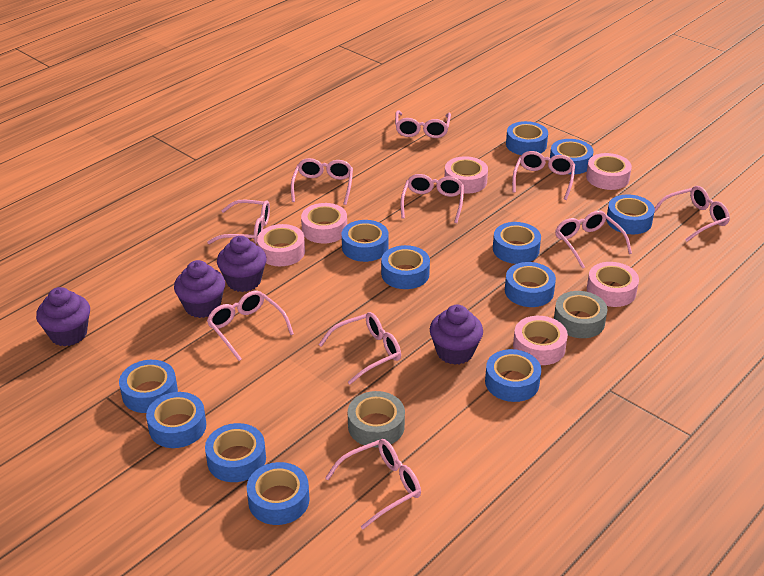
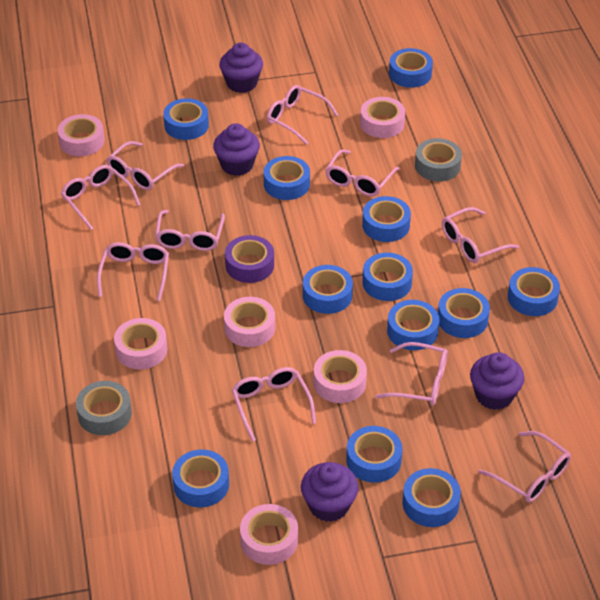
purple tape: 0 -> 1

